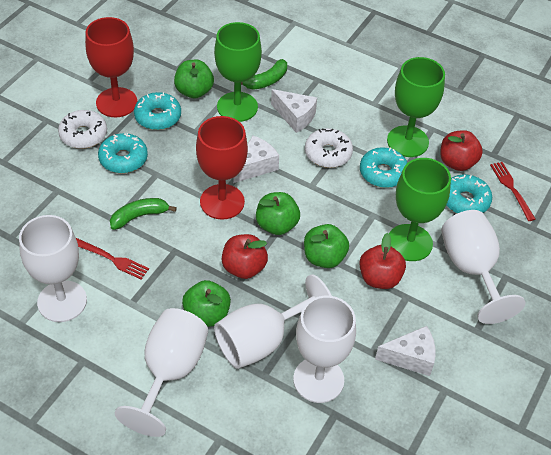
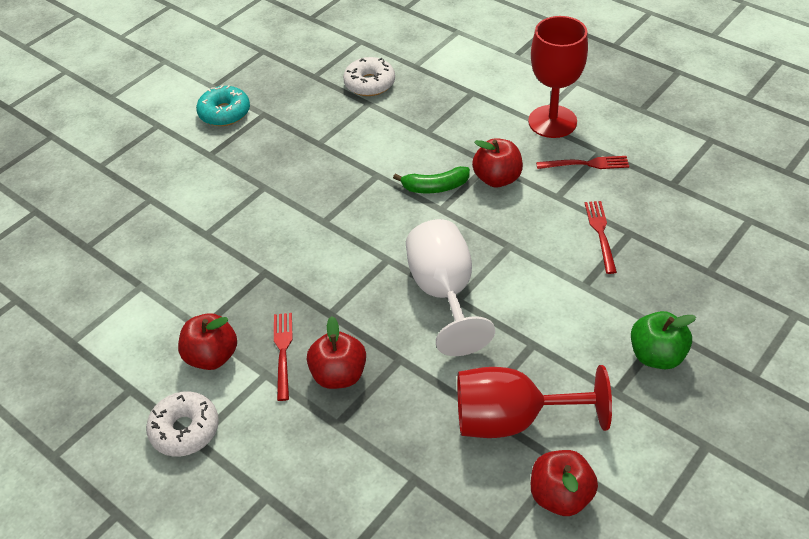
green apple: 4 -> 1
green banana: 2 -> 1
green goblet: 3 -> 0
red apple: 3 -> 4
red fork: 2 -> 3
turquoise donut: 4 -> 1
white cheese: 3 -> 0
white goblet: 5 -> 1

